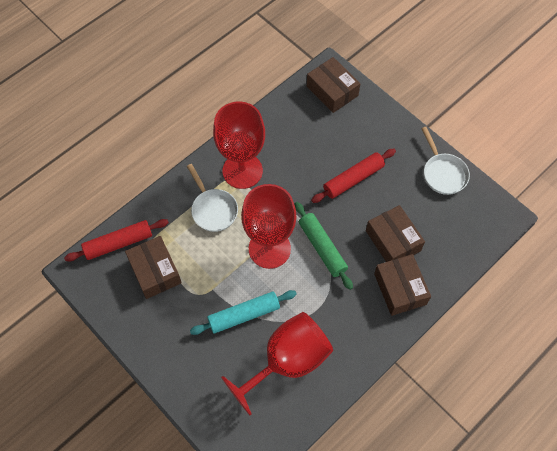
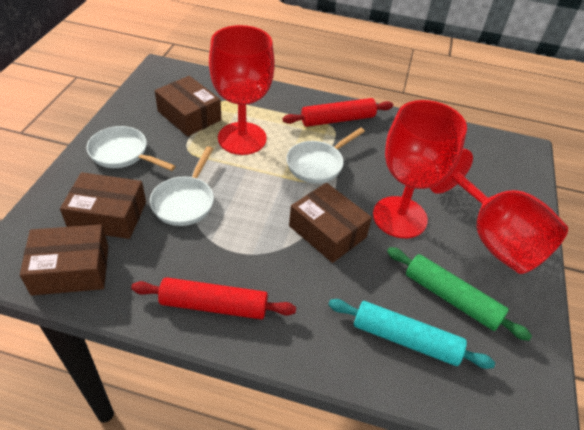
white pan: 2 -> 3

